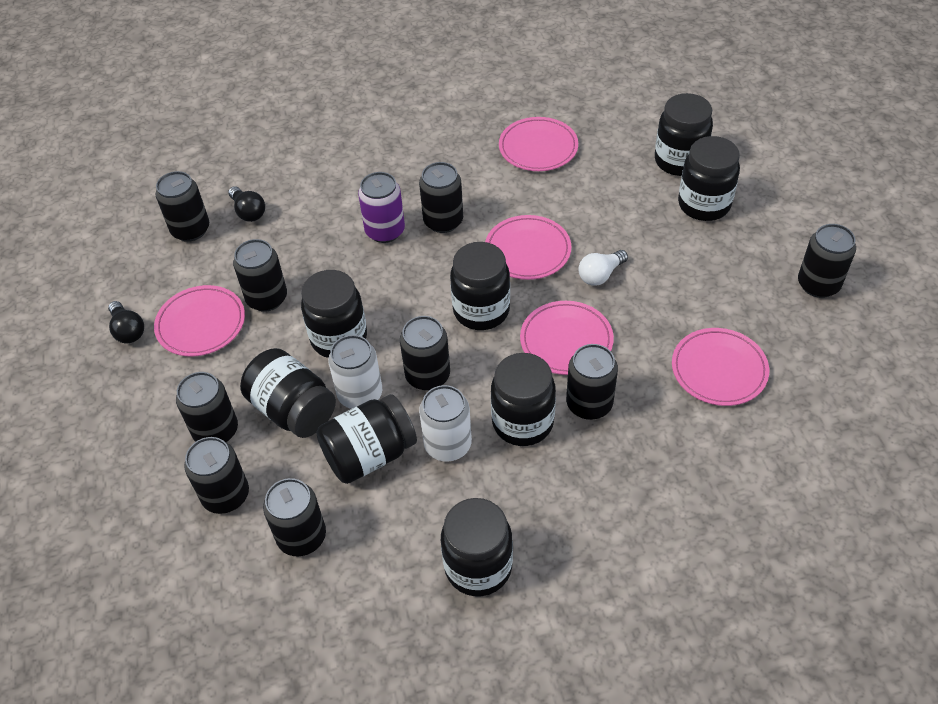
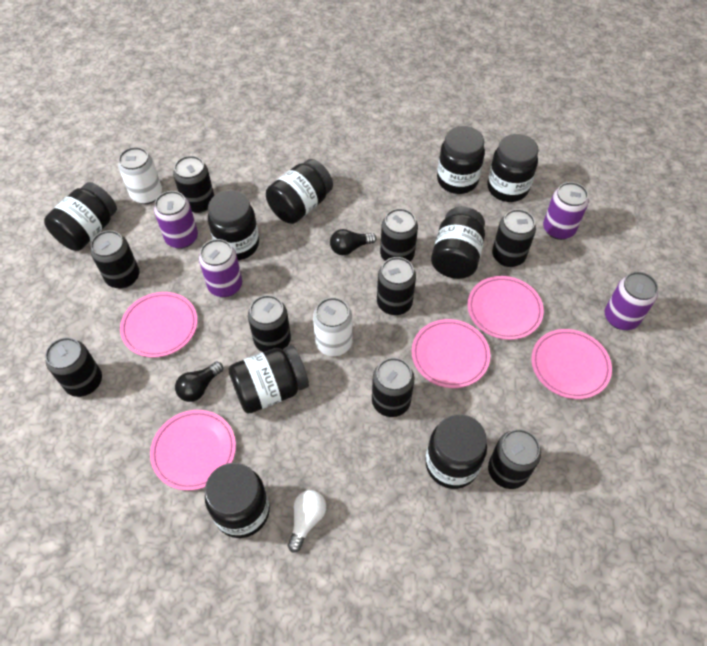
black jar: 8 -> 9
purple can: 1 -> 4

